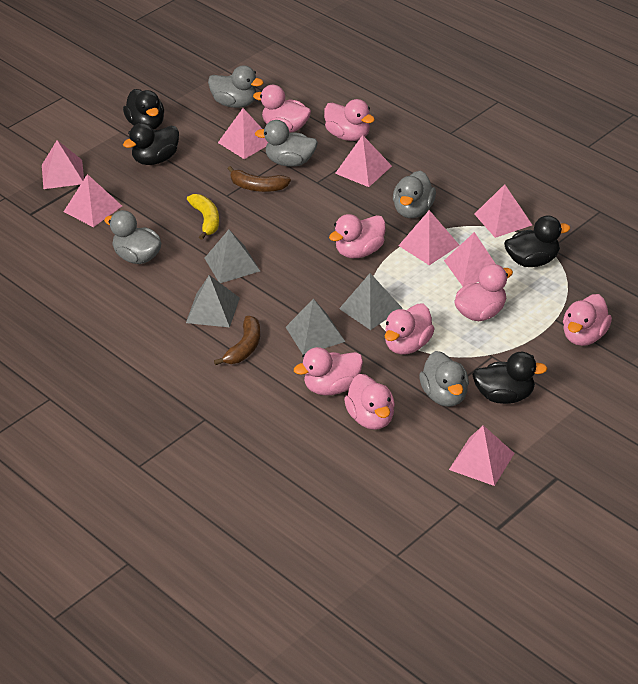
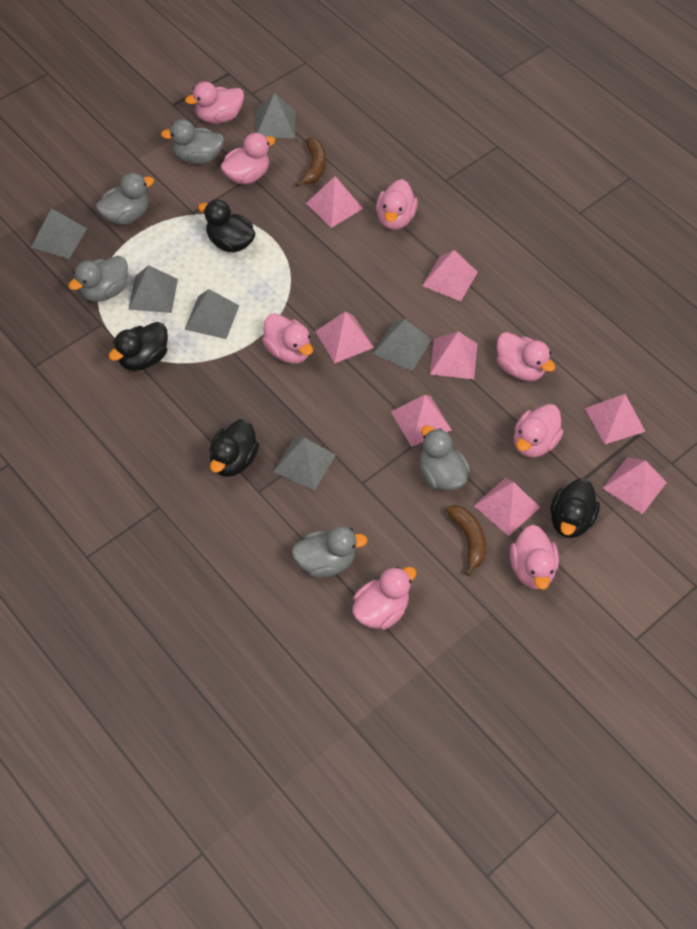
grey pyramid: 4 -> 6
yellow banana: 1 -> 0

